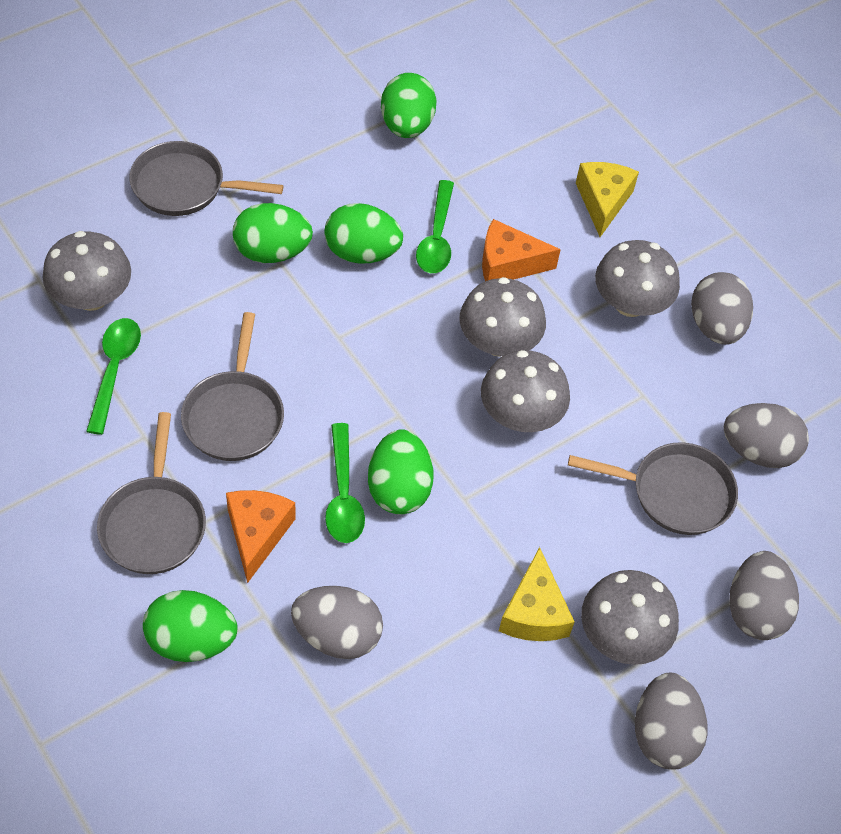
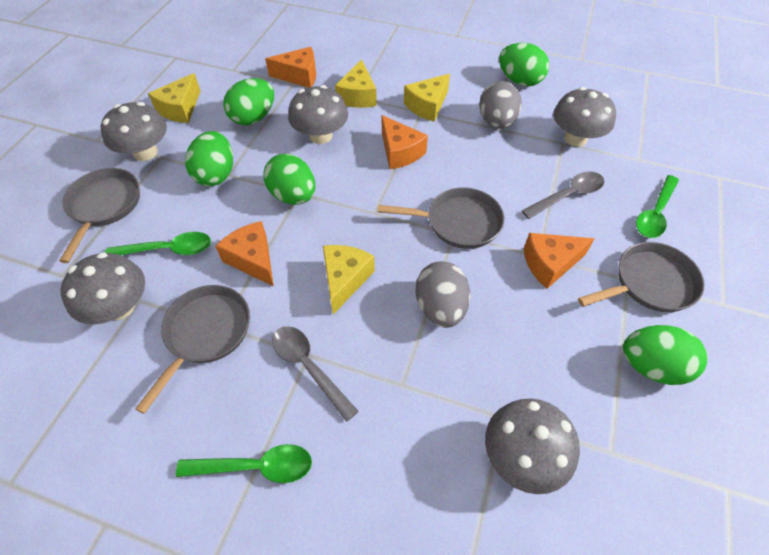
grey egg: 5 -> 2
grey spoon: 0 -> 2
orange cheese: 2 -> 4
yellow cheese: 2 -> 4

